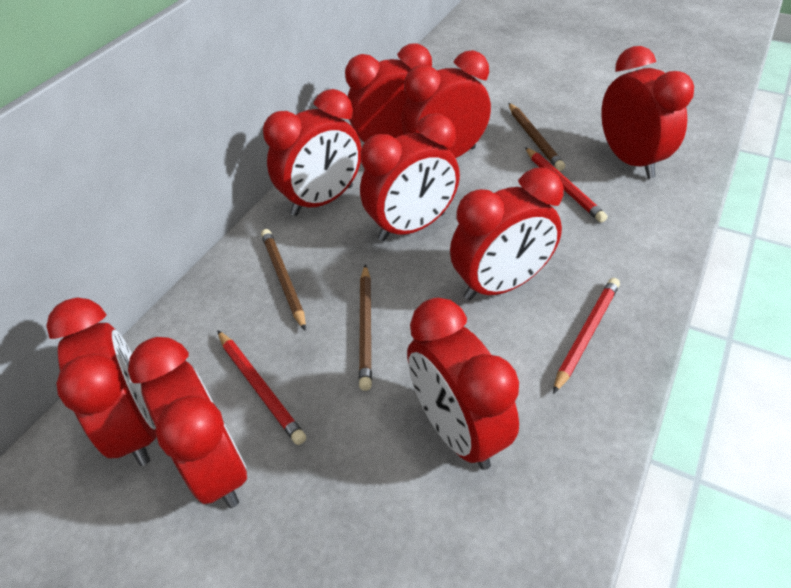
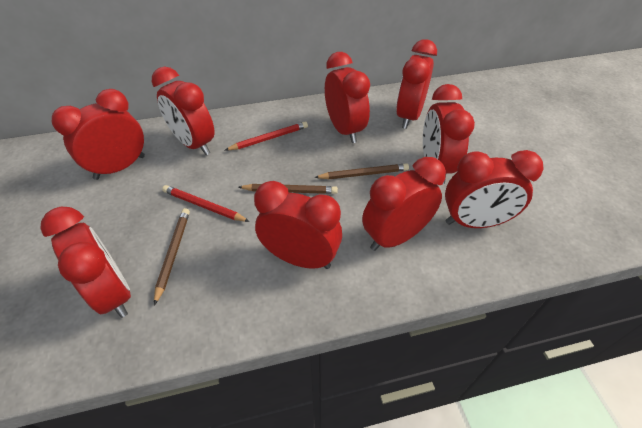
red pencil: 3 -> 2

